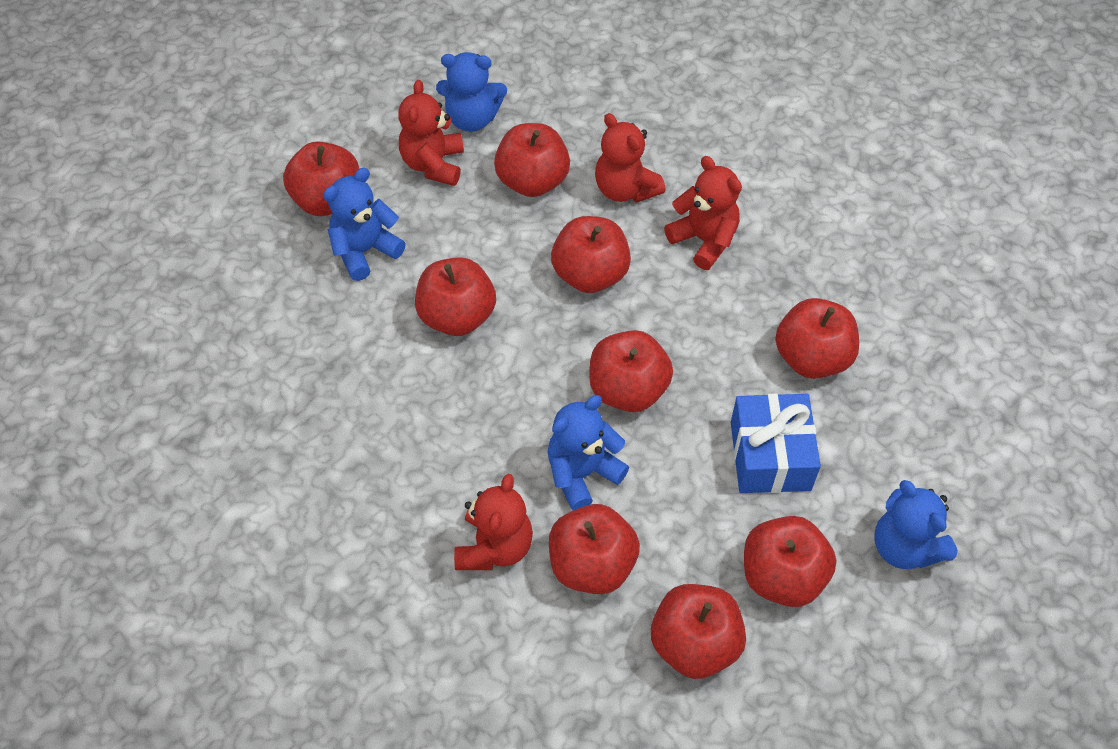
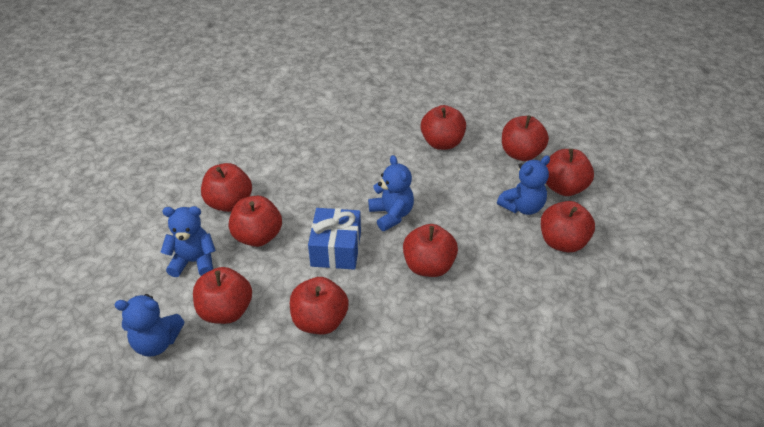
red teddy bear: 4 -> 0

